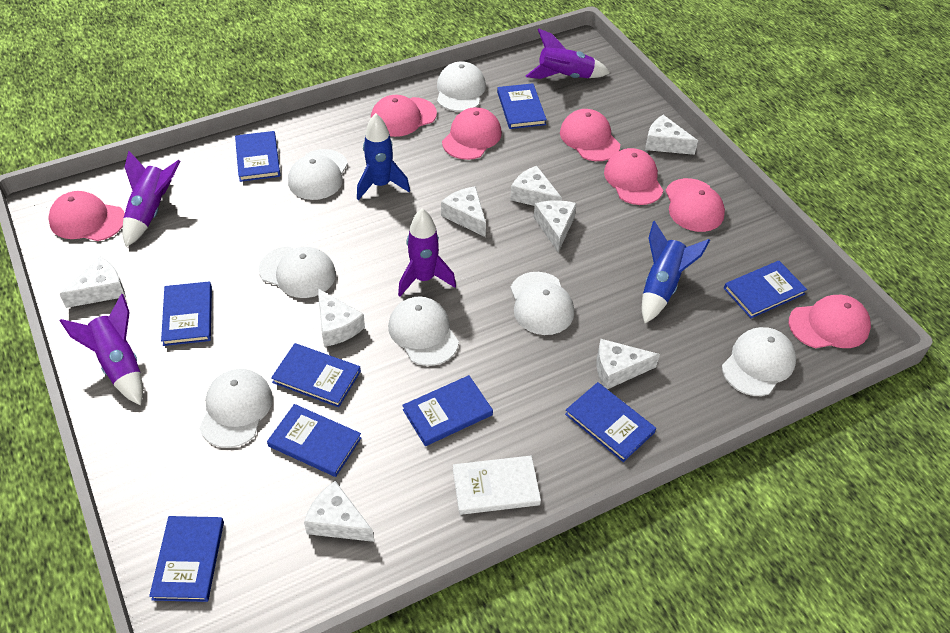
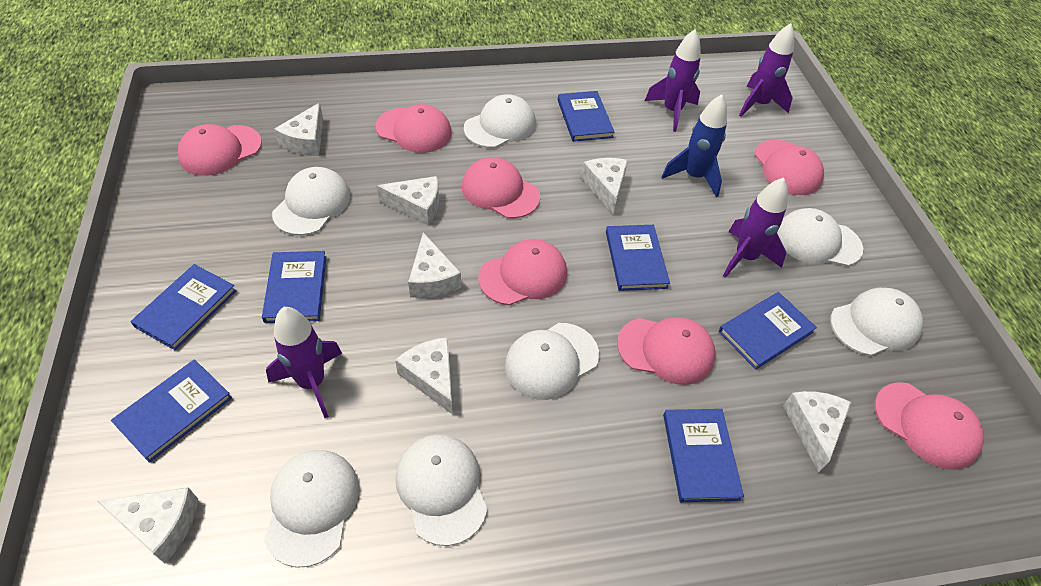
blue book: 9 -> 7
blue rocket: 2 -> 1
white book: 1 -> 0
white cheese: 8 -> 7

